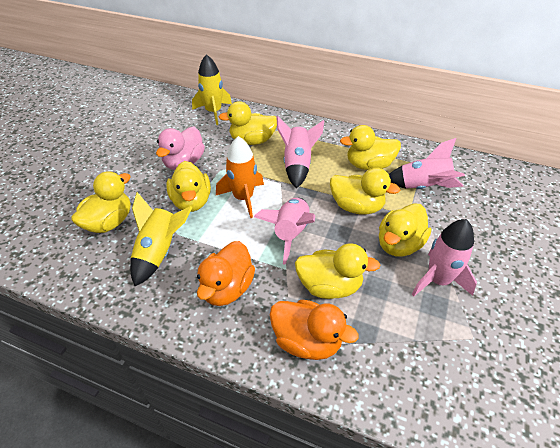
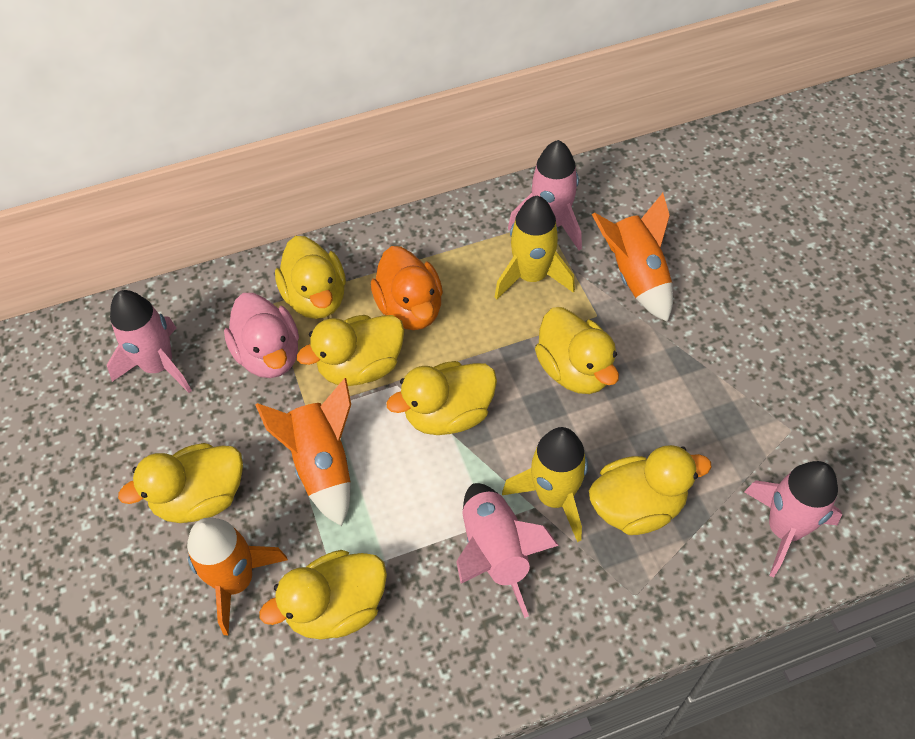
orange duck: 2 -> 1
orange rocket: 1 -> 3

